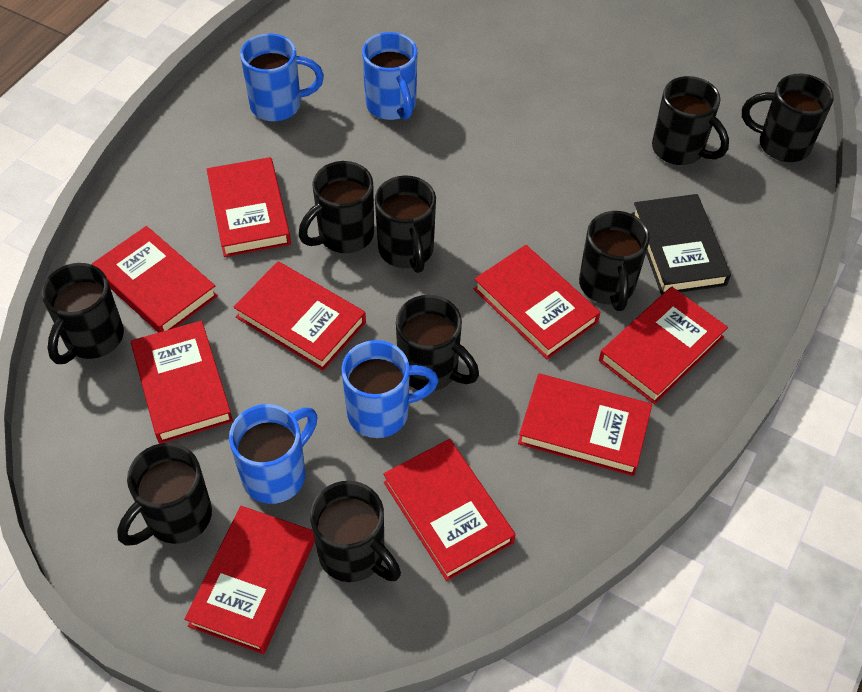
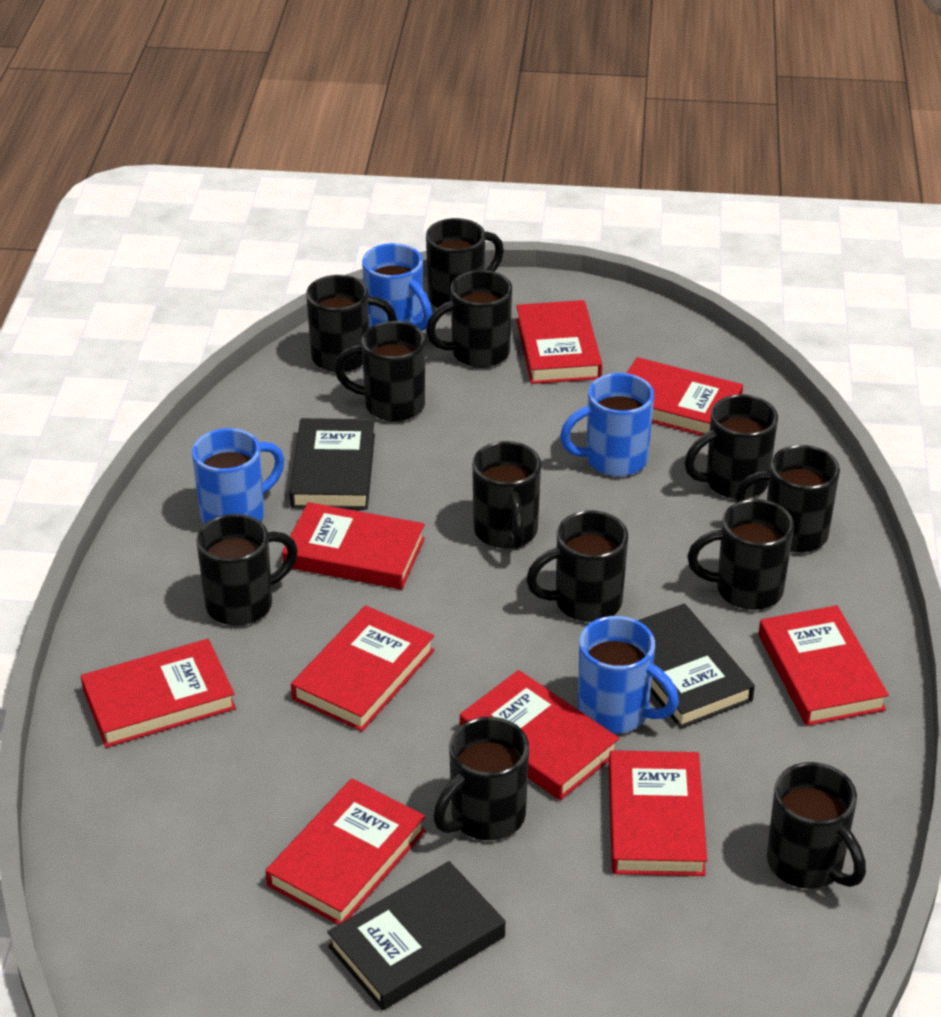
black book: 1 -> 3
black mug: 9 -> 12

